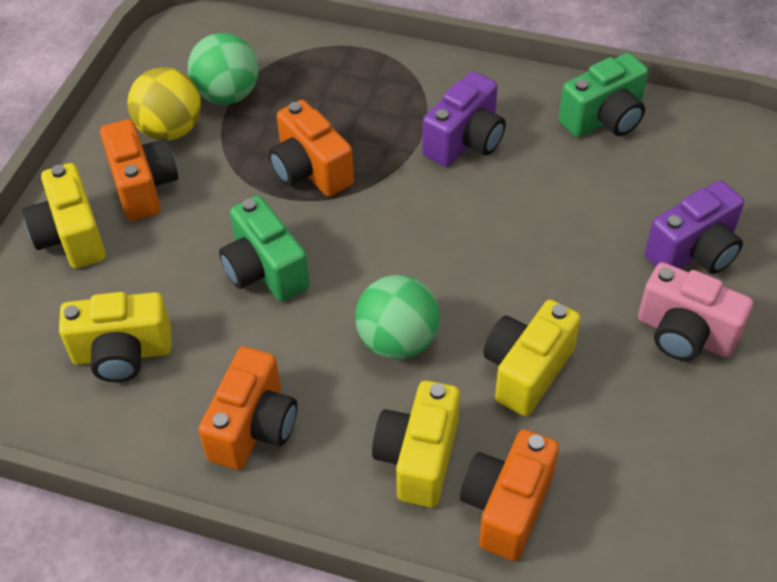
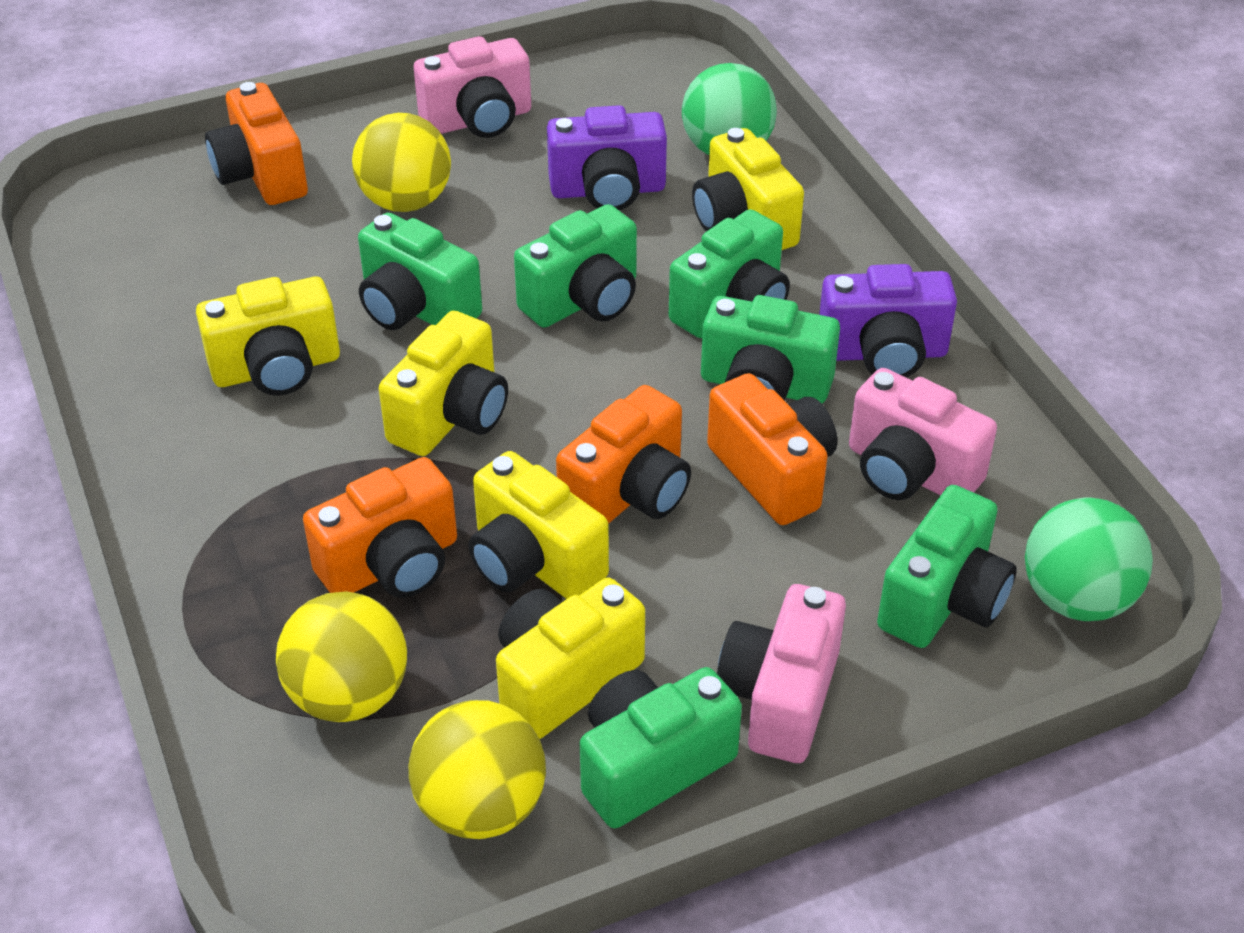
green camera: 2 -> 6
pink camera: 1 -> 3
yellow ball: 1 -> 3
yellow camera: 4 -> 5

